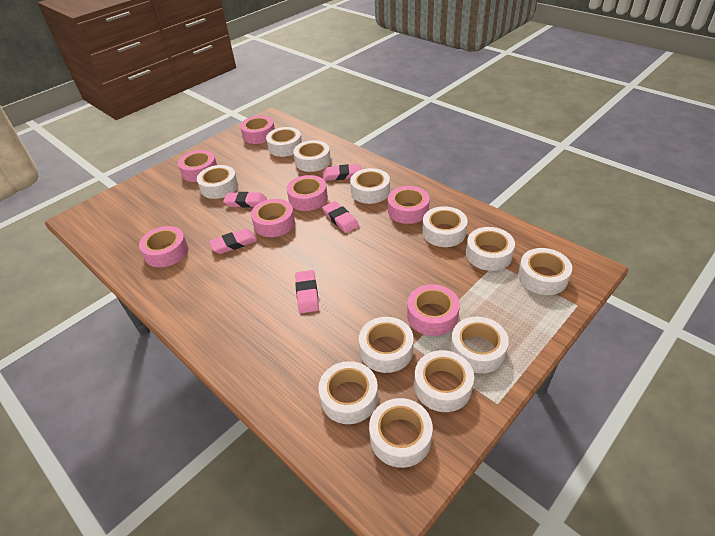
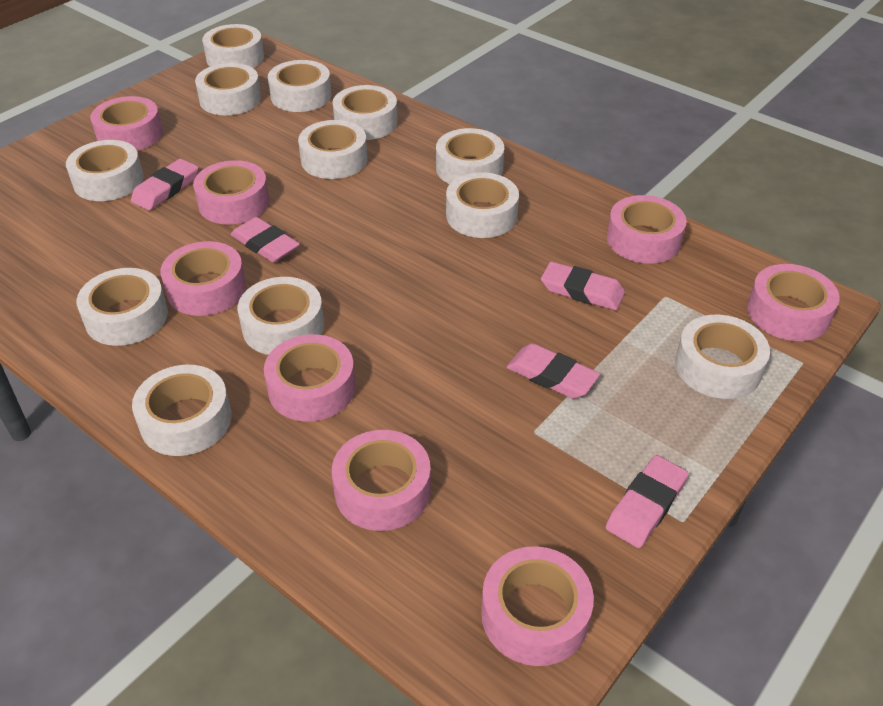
pink tape: 7 -> 8

